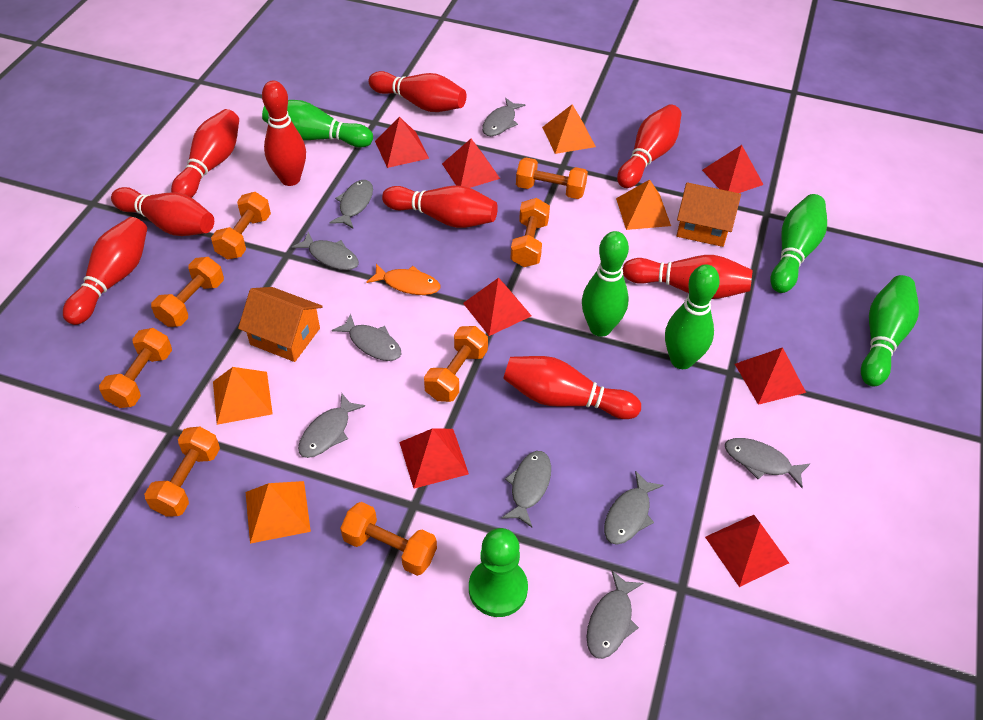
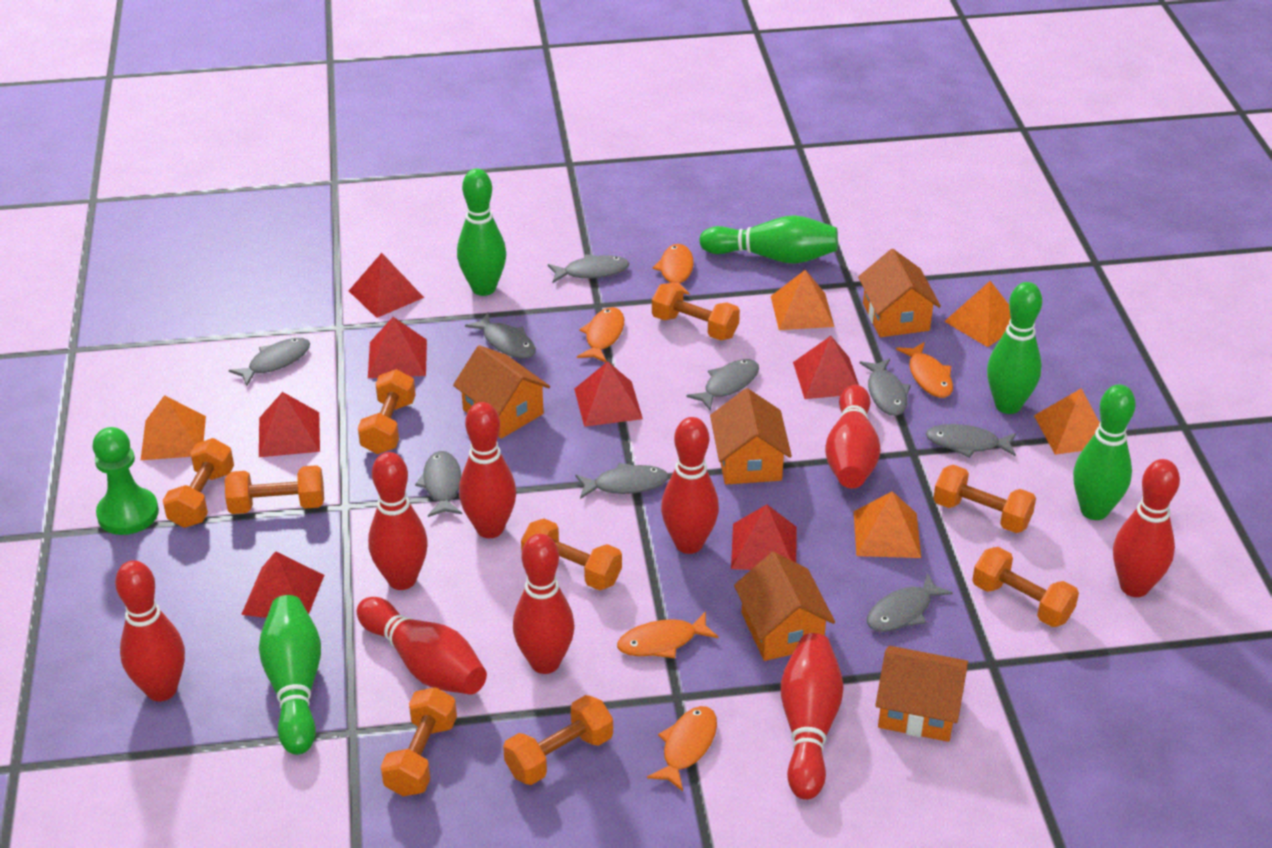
orange dumbbell: 8 -> 9
orange fish: 1 -> 5
orange house: 2 -> 5
orange pyramid: 4 -> 5

